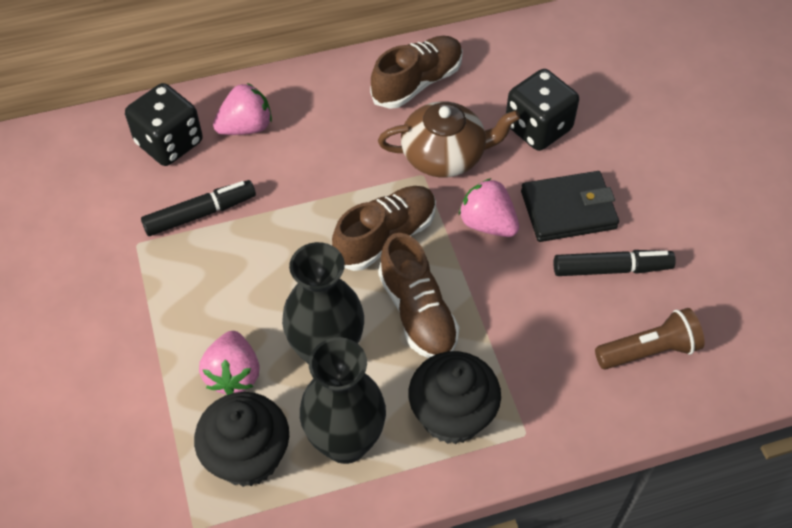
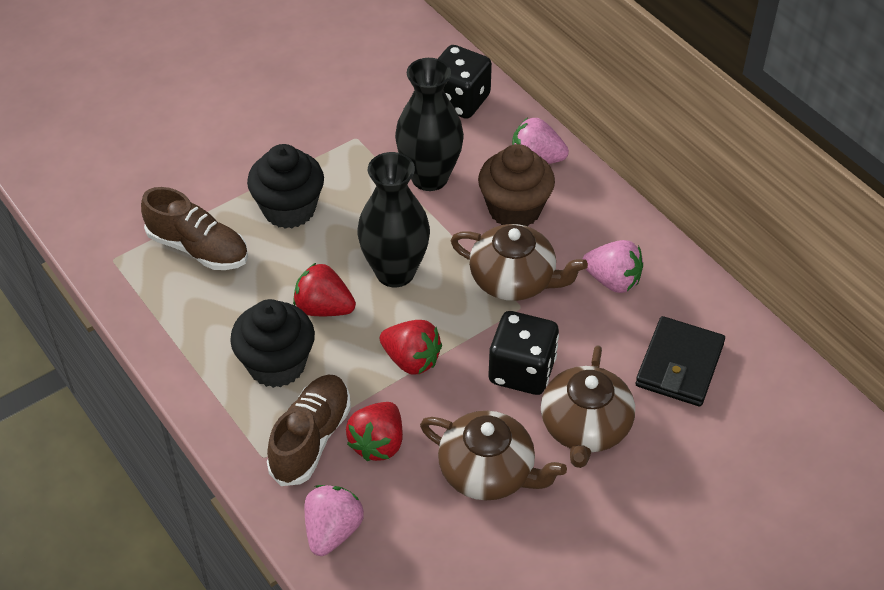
black marker: 2 -> 0
brown cupcake: 0 -> 1
brown flashlight: 1 -> 0
brown shoe: 3 -> 2
brown teapot: 1 -> 3
red strawberry: 0 -> 3

